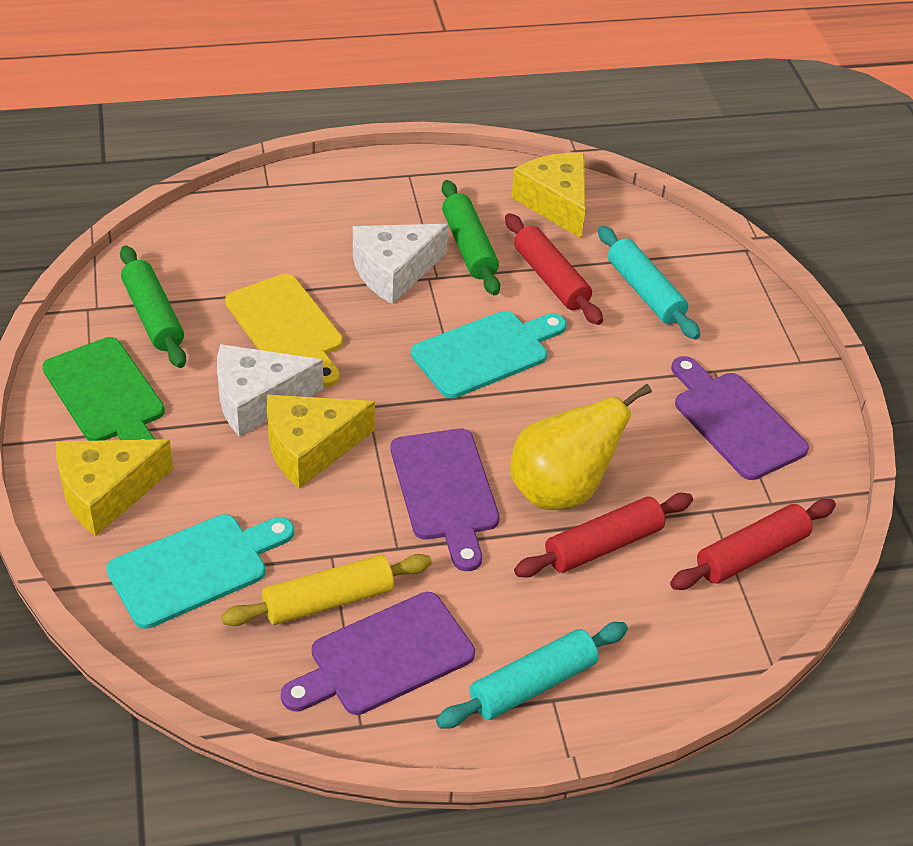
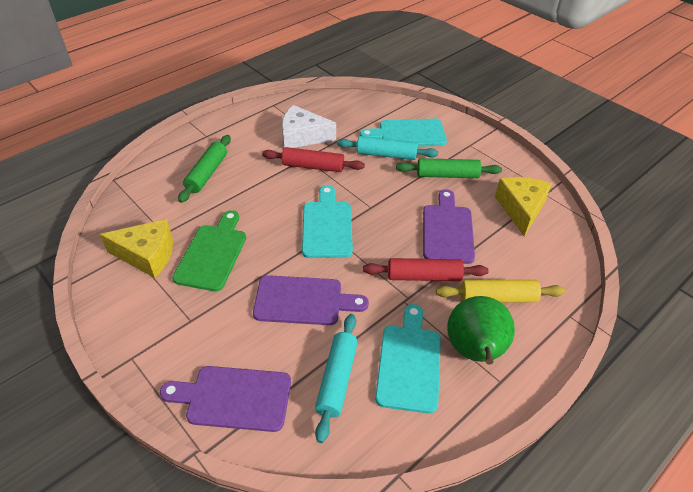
green pear: 0 -> 1
red rolling pin: 3 -> 2
turquoise cutting board: 2 -> 3
white cheese: 2 -> 1
yellow cheese: 3 -> 2
yellow cutting board: 1 -> 0
yellow pear: 1 -> 0

